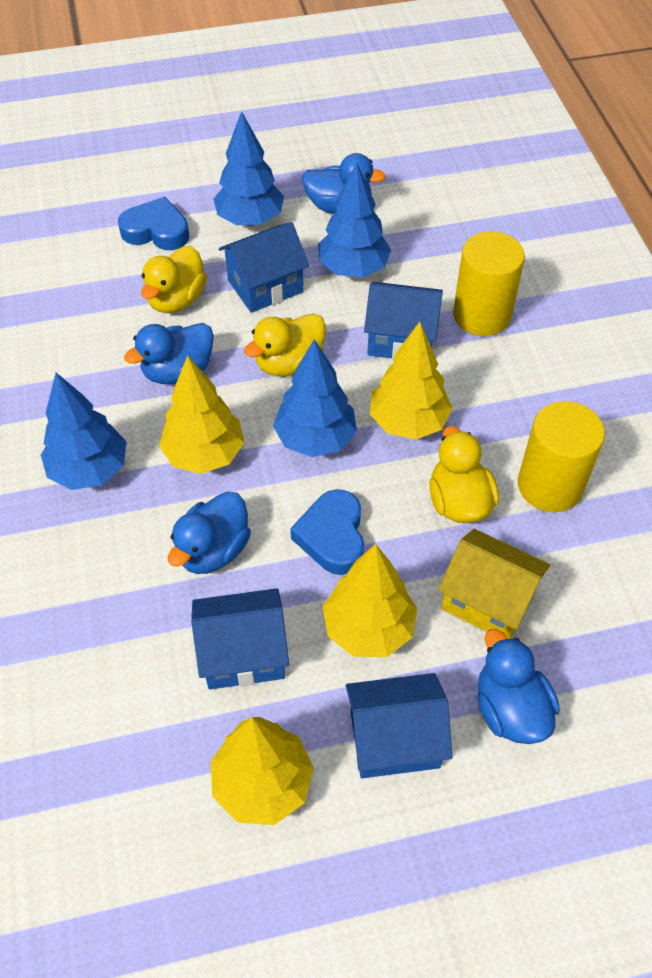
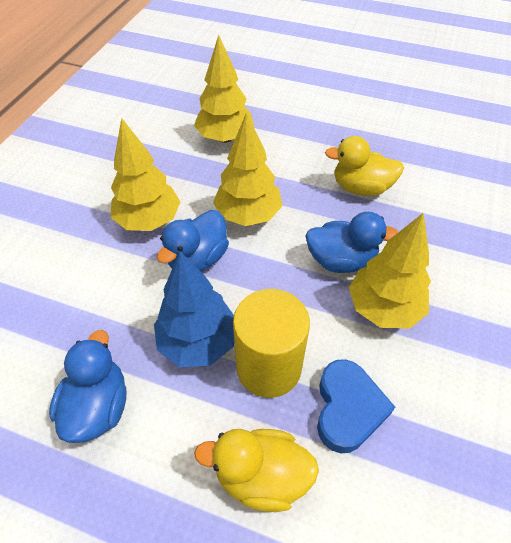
blue duck: 4 -> 3
blue heart: 2 -> 1
blue house: 4 -> 0
blue tree: 4 -> 1
yellow cylinder: 2 -> 1
yellow duck: 3 -> 2
yellow house: 1 -> 0

